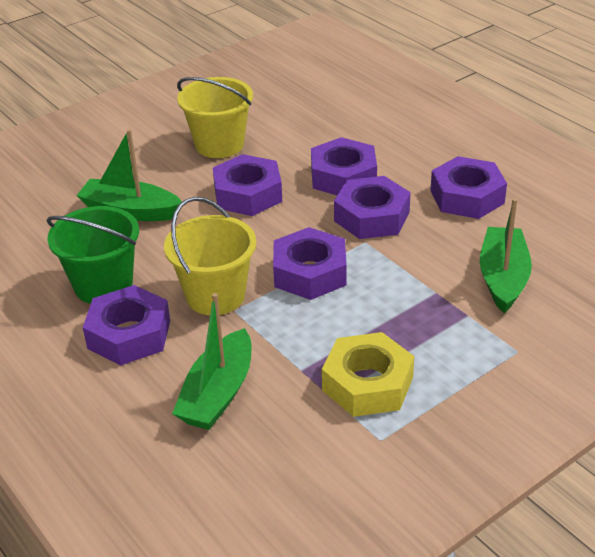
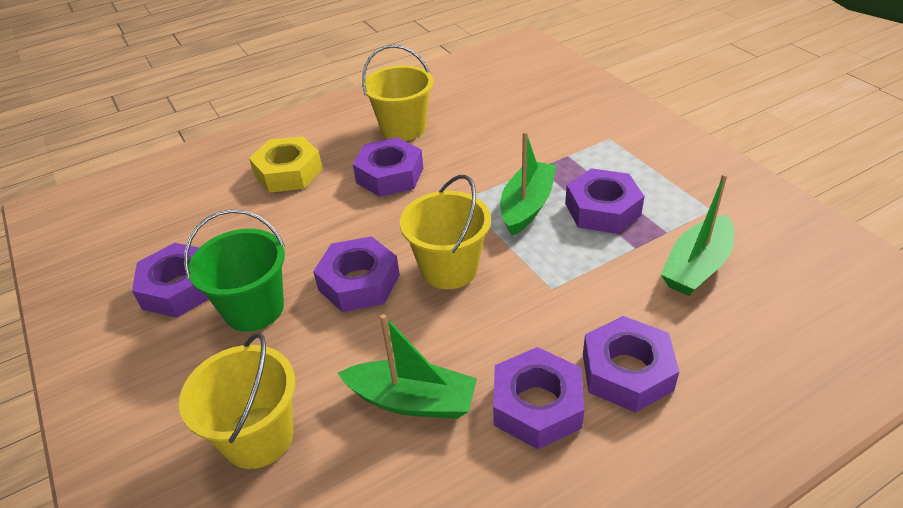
yellow bucket: 2 -> 3

